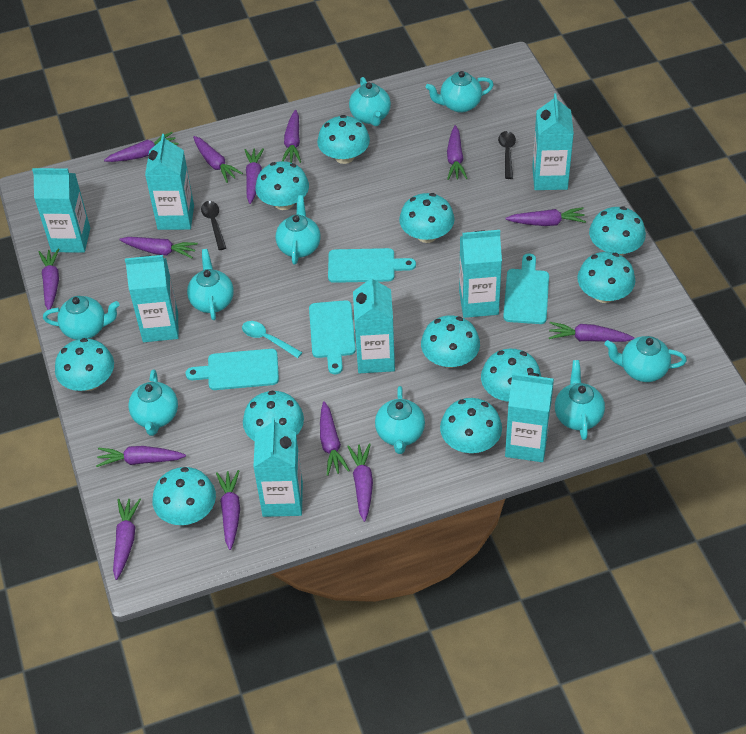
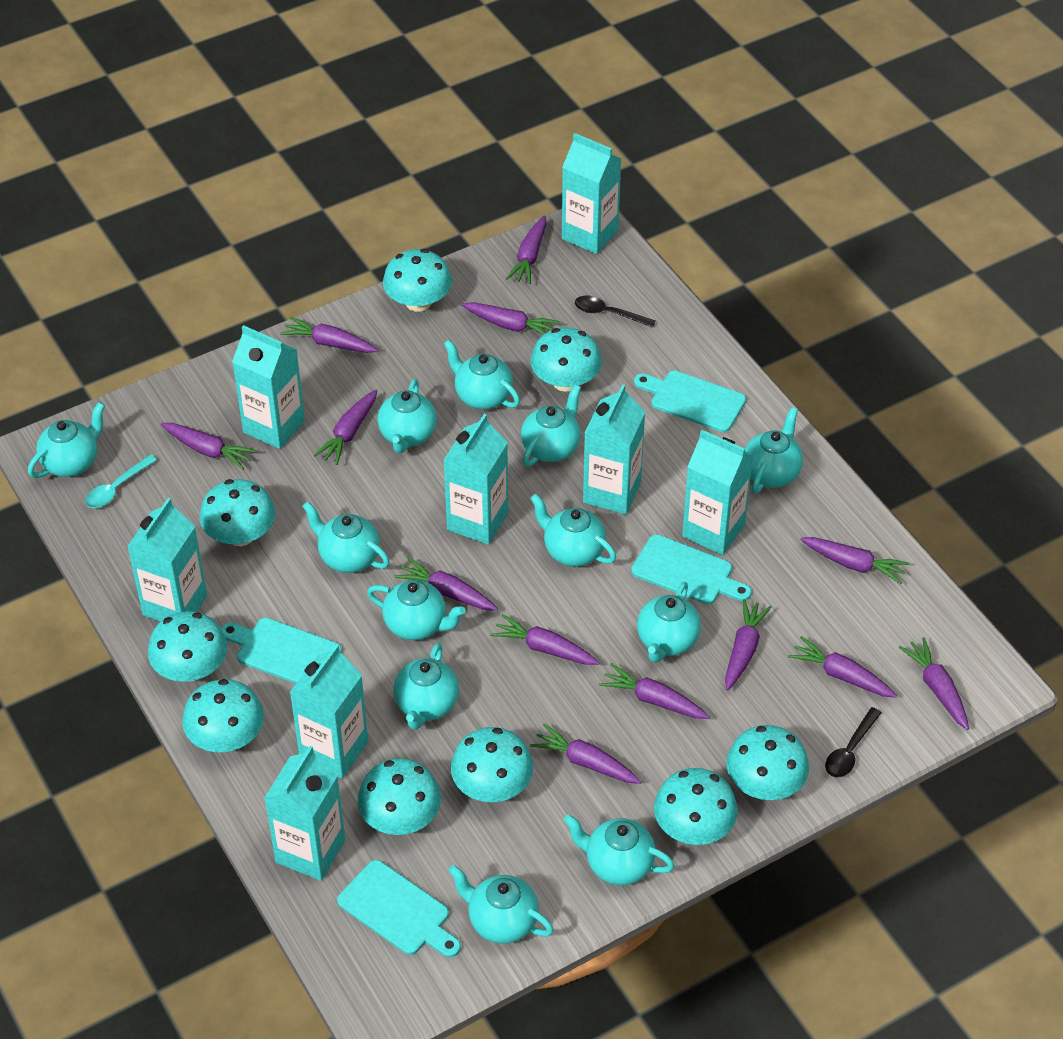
purple carrot: 14 -> 13
turquoise mushroom: 11 -> 9
turquoise teapot: 9 -> 12

